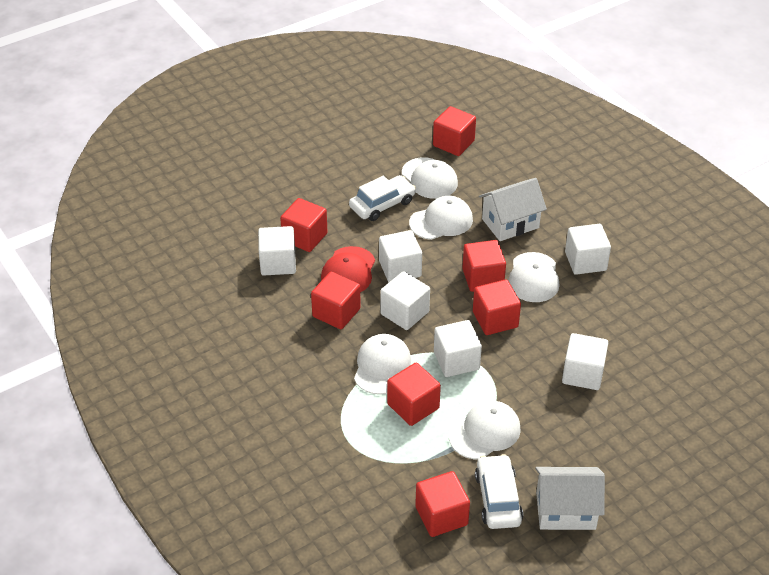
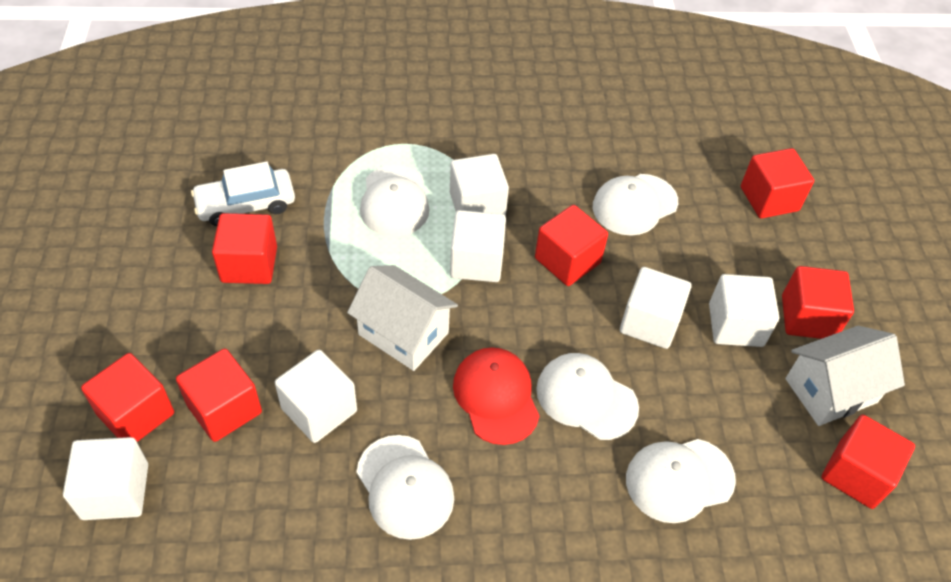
white car: 2 -> 1

